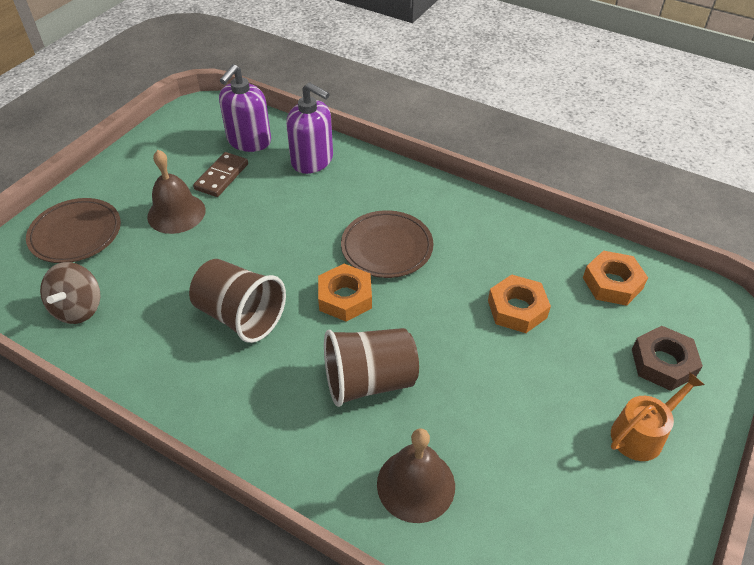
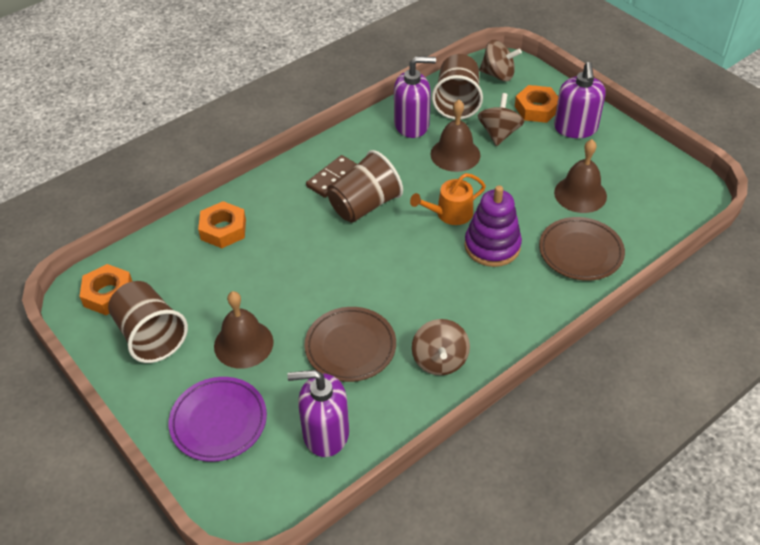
brown bell: 2 -> 3
brown cup: 2 -> 3
brown nut: 1 -> 0
brown spinning top: 1 -> 3
purple plate: 0 -> 1
purple soap dispenser: 2 -> 3
purple stacking toy: 0 -> 1

